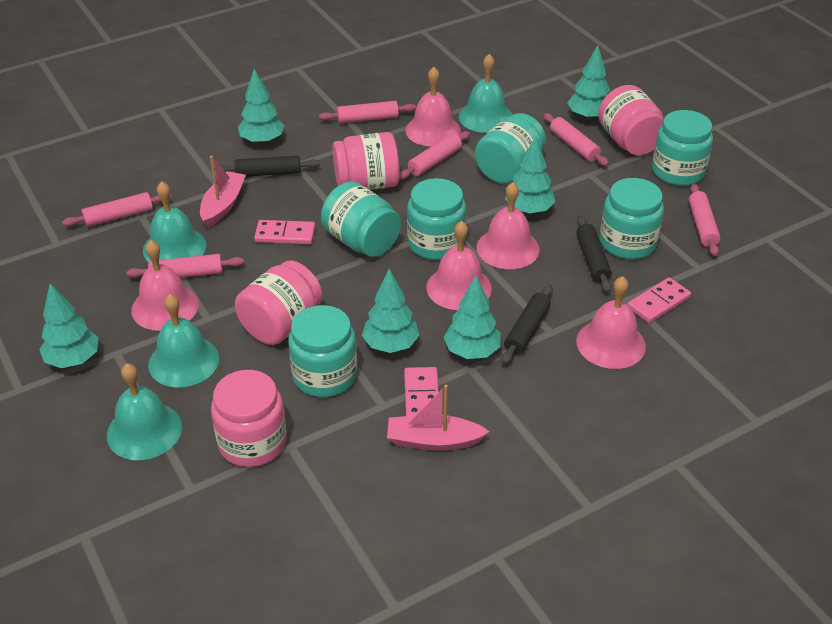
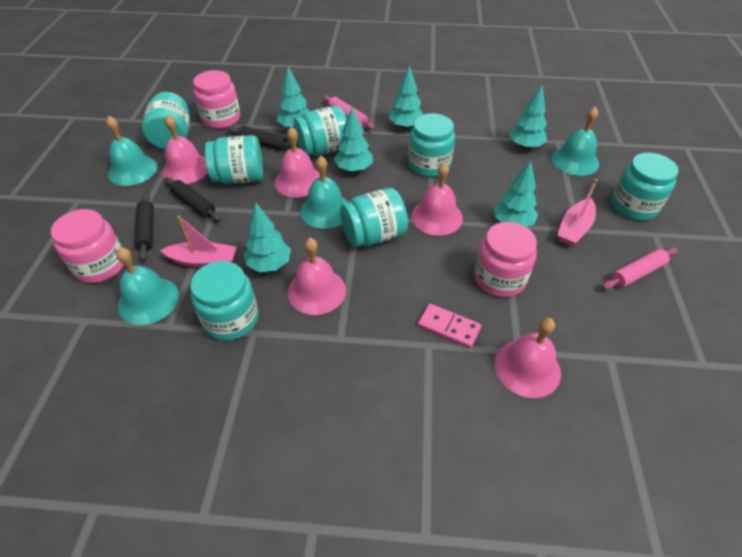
pink domino: 3 -> 1
pink jar: 4 -> 3
pink rolling pin: 6 -> 2
turquoise jar: 6 -> 7

